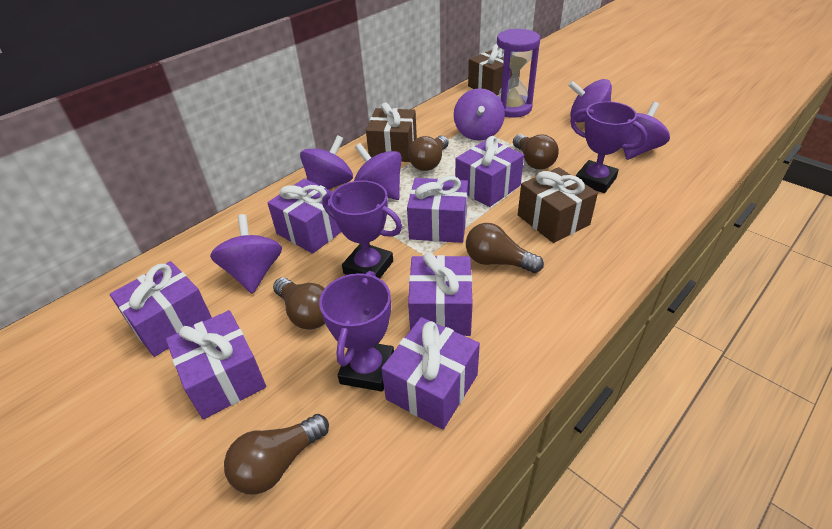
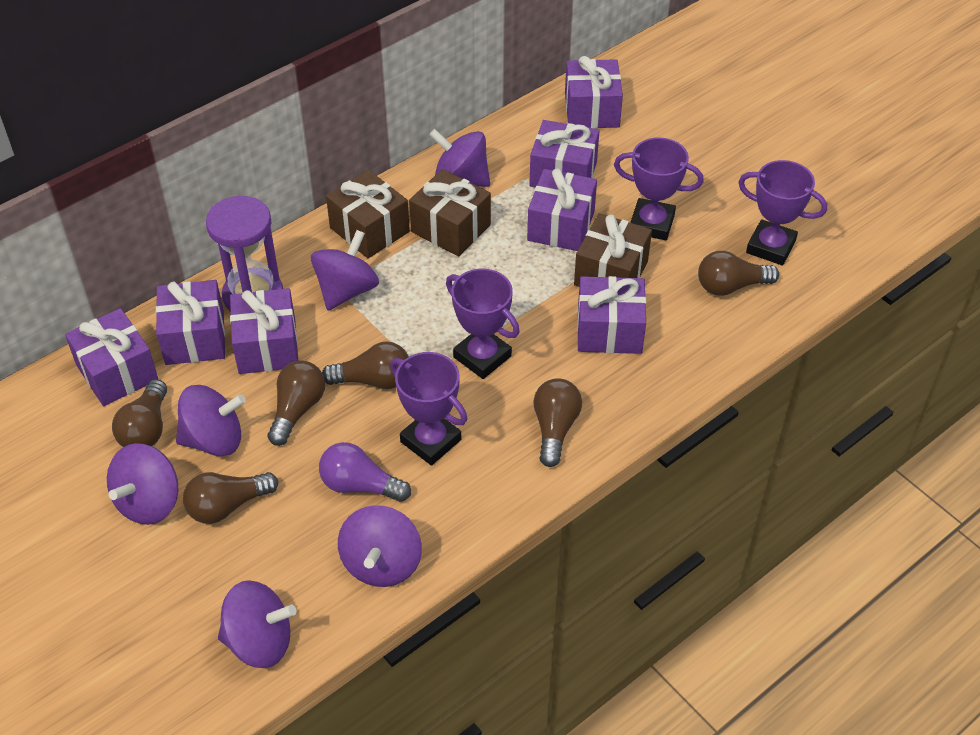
brown light bulb: 5 -> 6
purple light bulb: 0 -> 1
purple trophy: 3 -> 4

